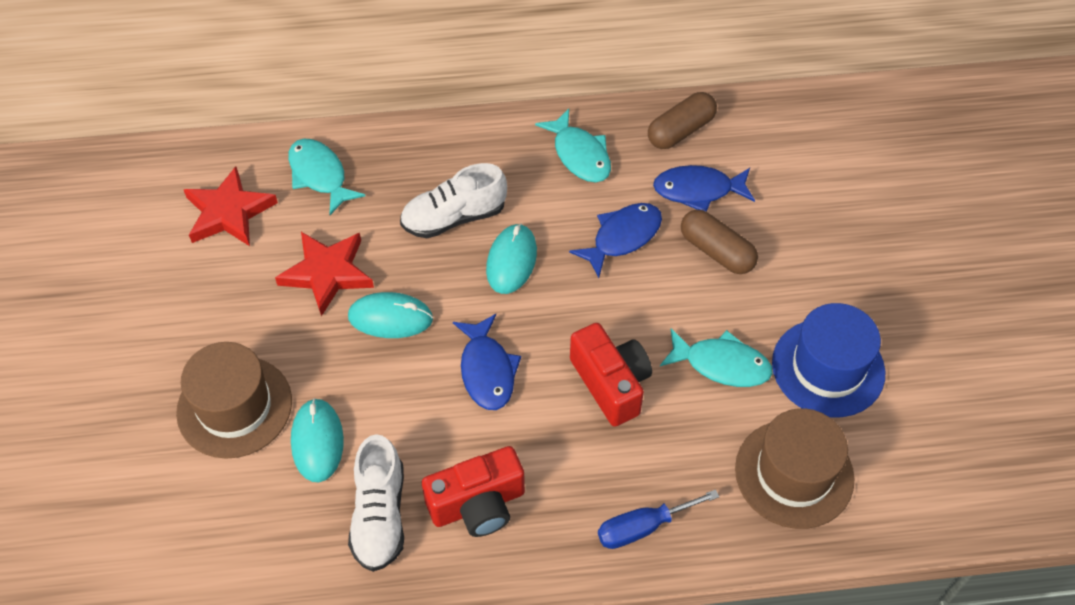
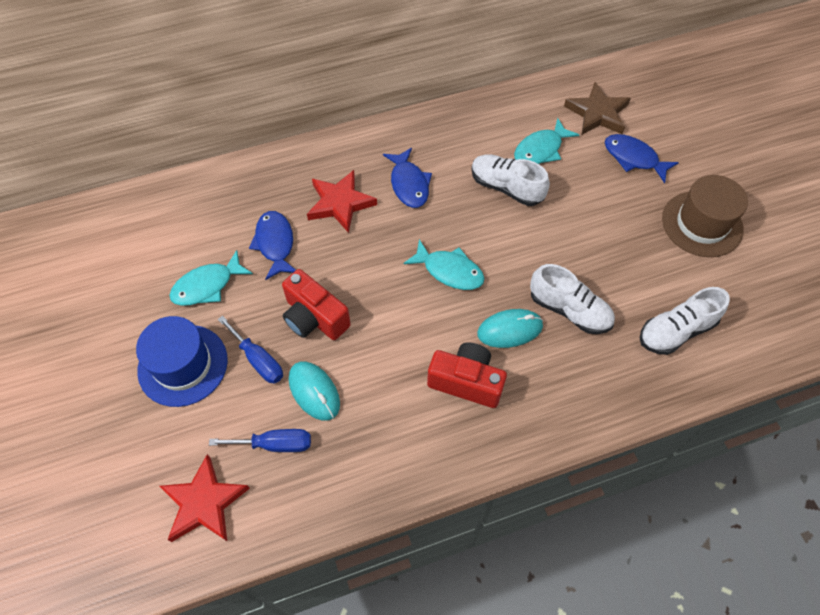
blue screwdriver: 1 -> 2
brown capsule: 2 -> 0
brown hat: 2 -> 1
brown star: 0 -> 1
turquoise mouse: 3 -> 2
white shoe: 2 -> 3

